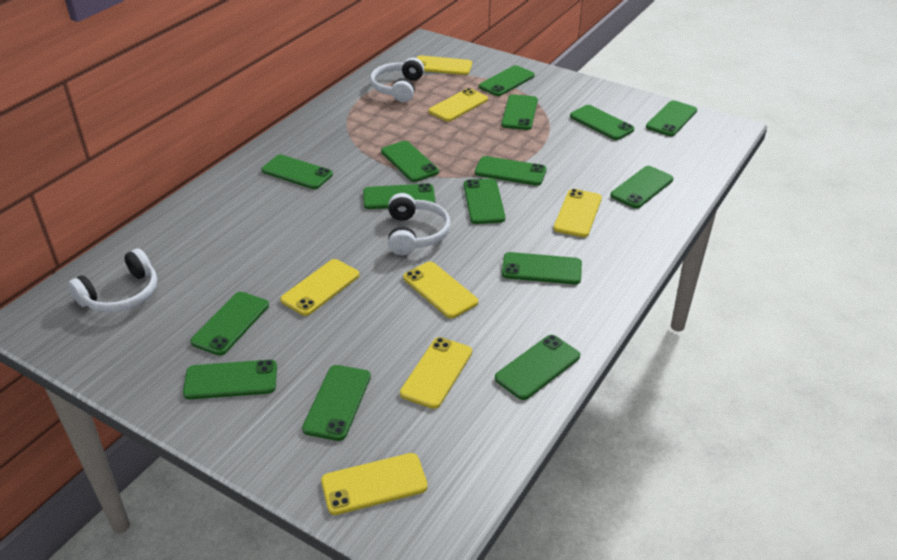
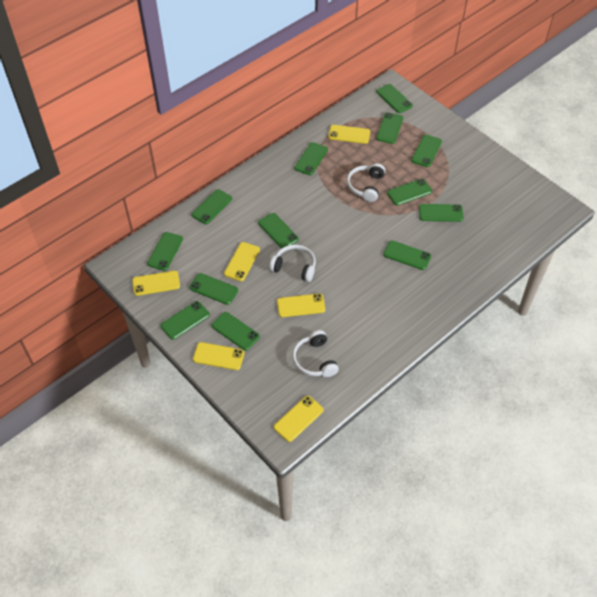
green phone: 15 -> 13
yellow phone: 7 -> 6

